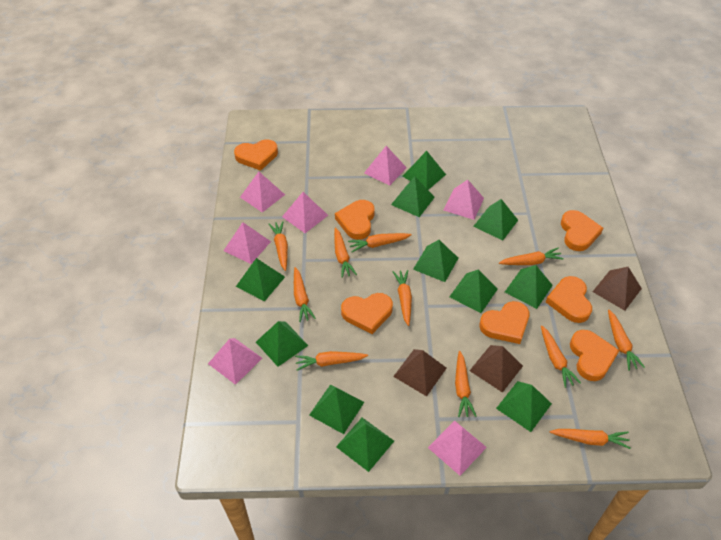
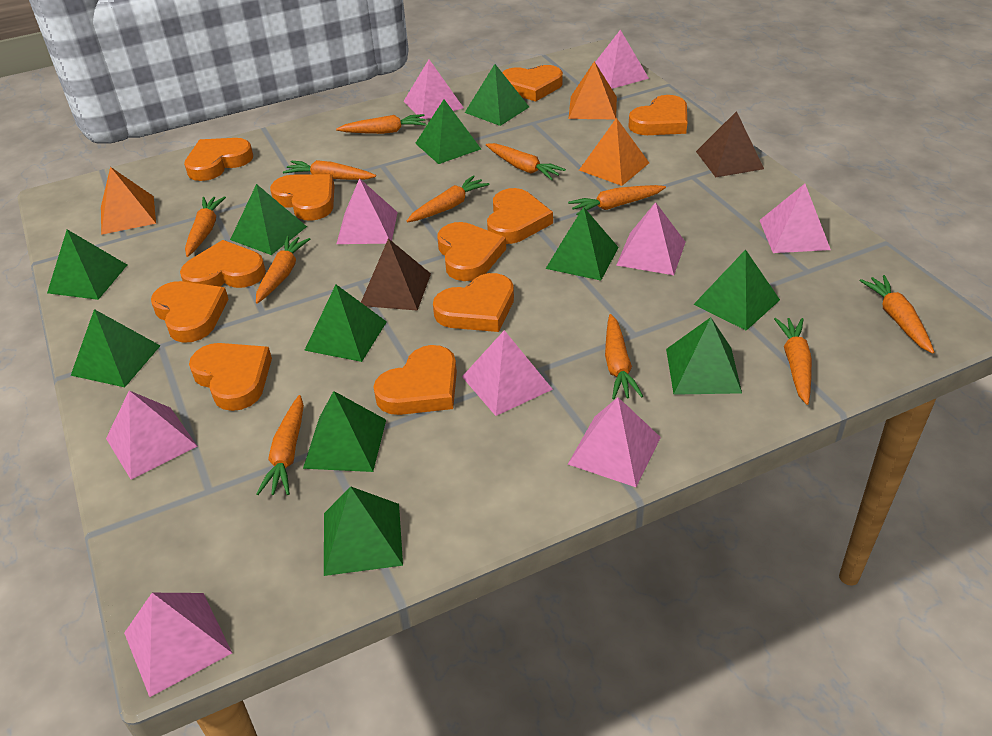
brown pyramid: 3 -> 2
orange heart: 7 -> 11
orange pyramid: 0 -> 3
pink pyramid: 7 -> 9

